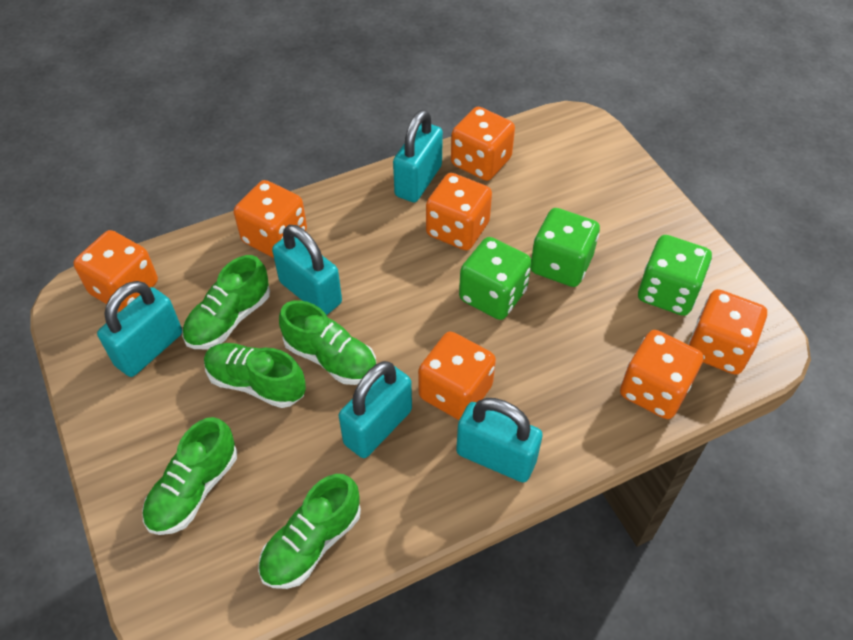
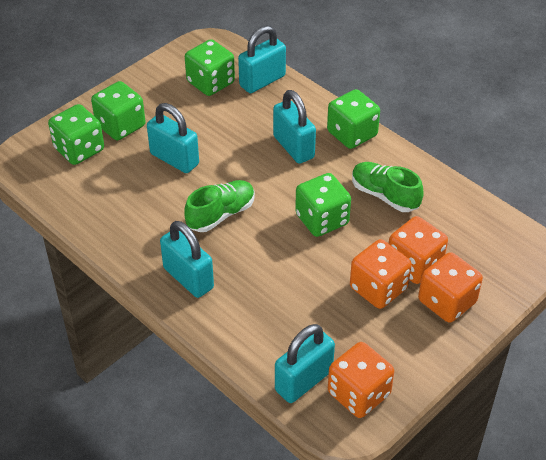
green dice: 3 -> 5
green shoe: 5 -> 2
orange dice: 7 -> 4

